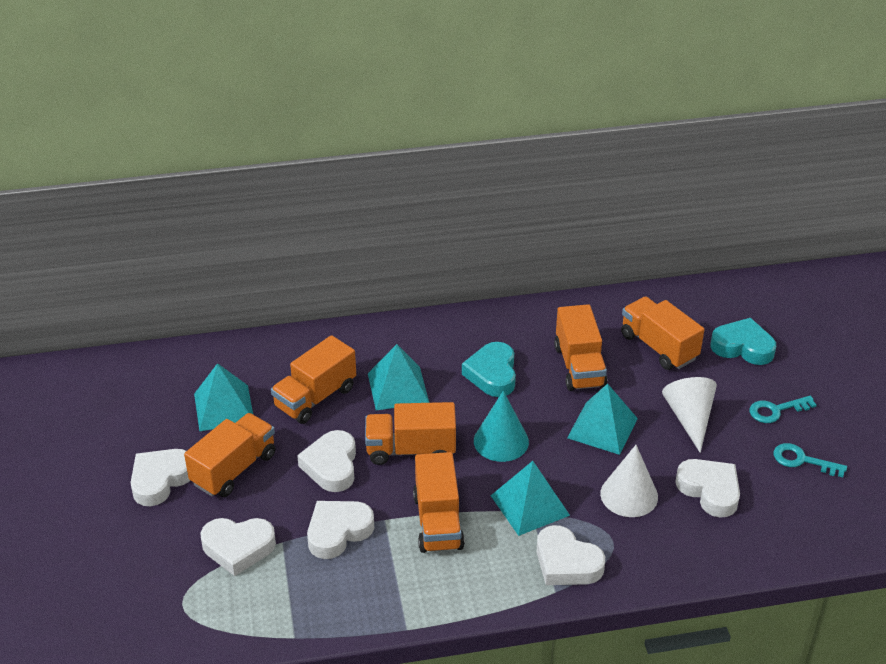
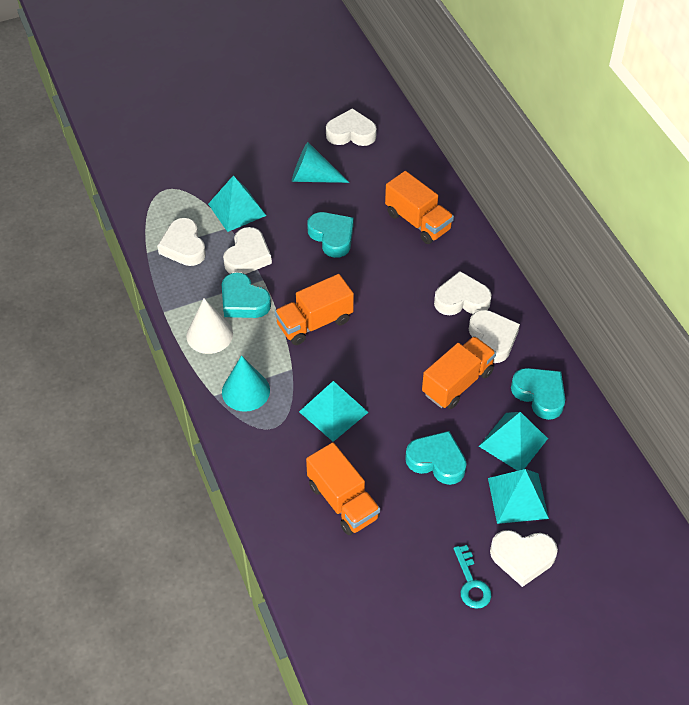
orange truck: 6 -> 4
turquoise cone: 1 -> 2
turquoise heart: 2 -> 4
turquoise key: 2 -> 1
white cone: 2 -> 1

